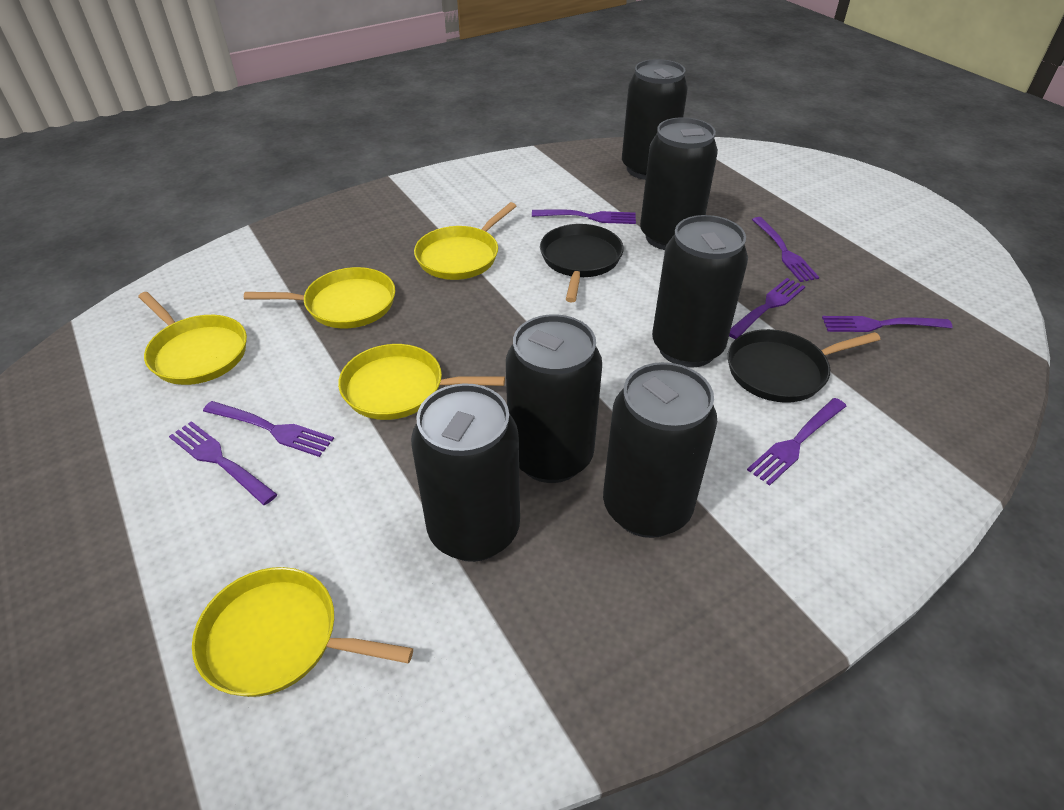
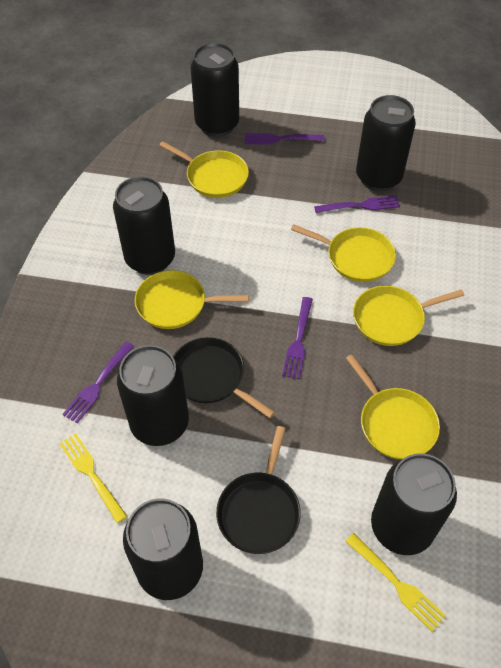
purple fork: 7 -> 4
yellow fork: 0 -> 2

